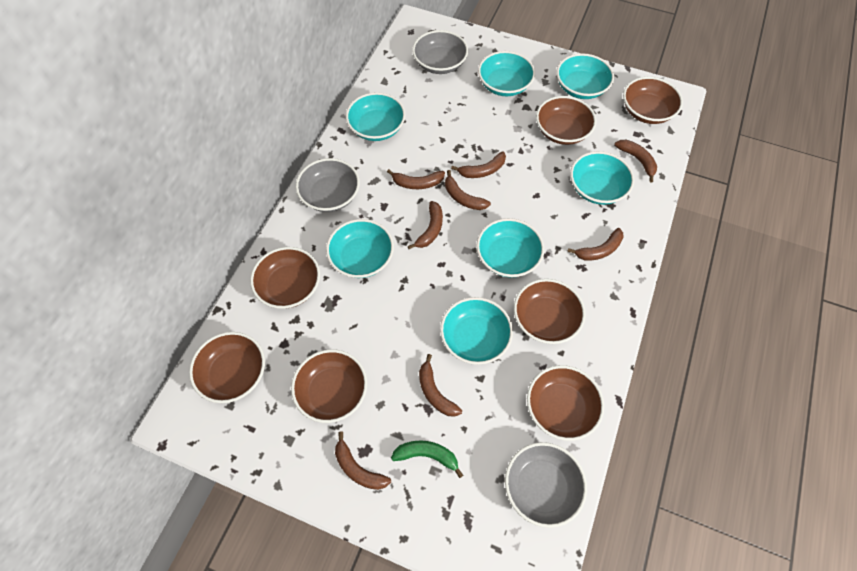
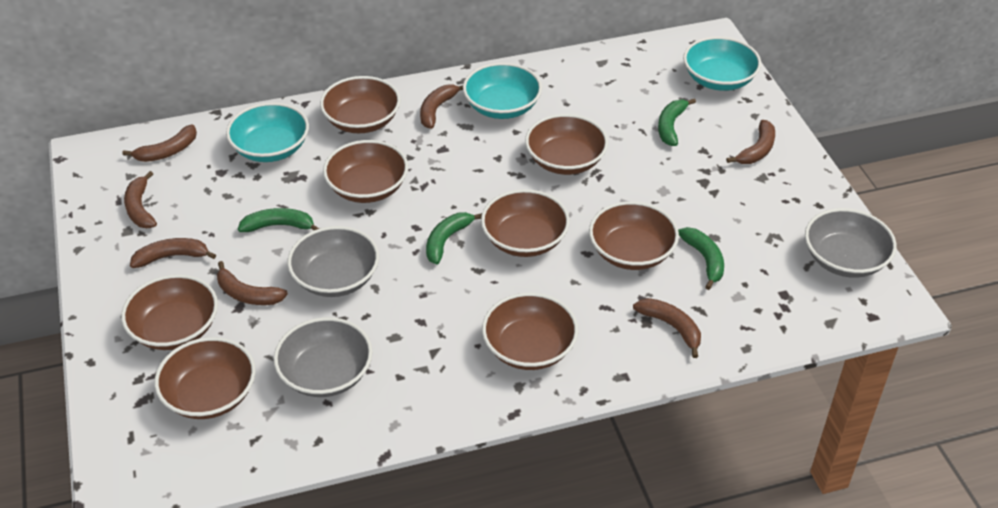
brown banana: 8 -> 7
brown bowl: 7 -> 8
green banana: 1 -> 4
turquoise bowl: 7 -> 3

